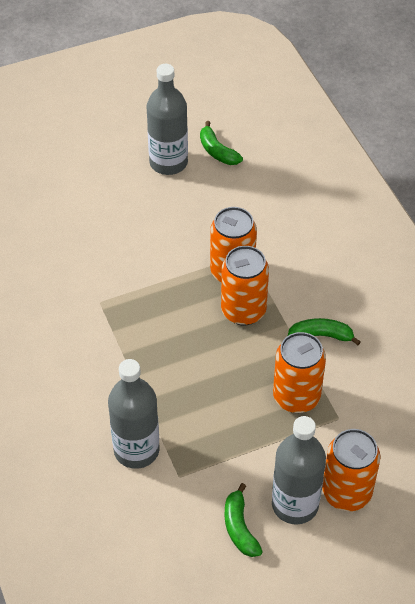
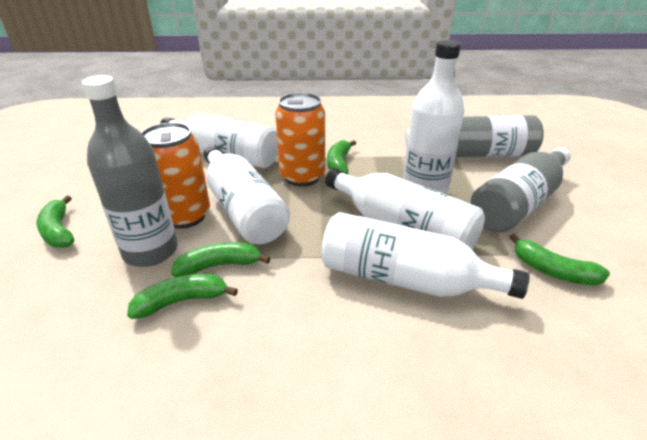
green banana: 3 -> 5
orange can: 4 -> 2
white bottle: 0 -> 5

